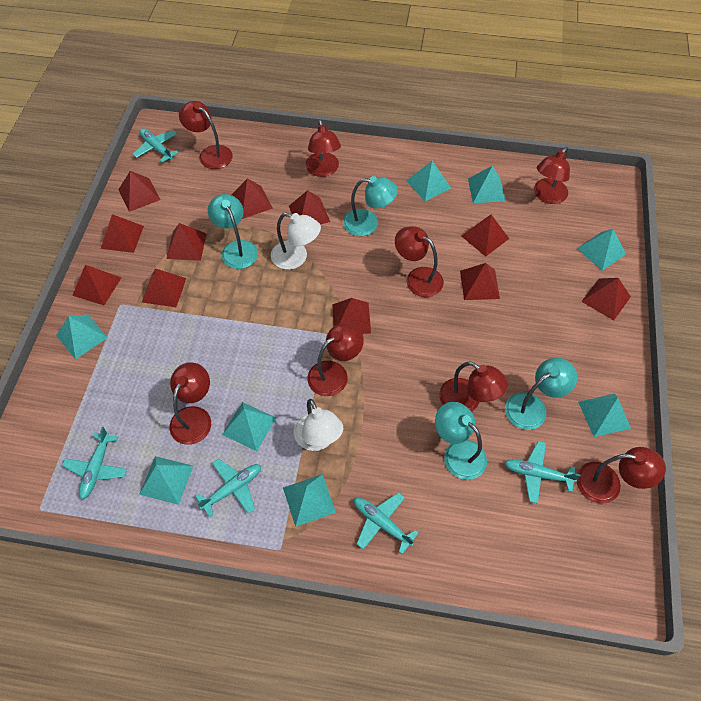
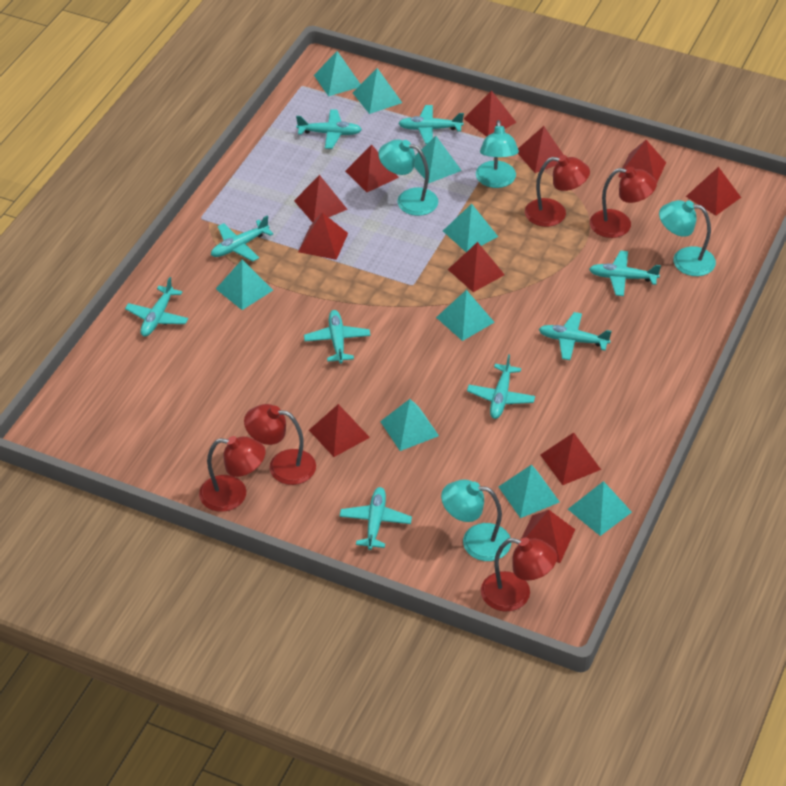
red lamp: 8 -> 5
turquoise plane: 5 -> 9
turquoise pyramid: 8 -> 9
white lamp: 2 -> 0

